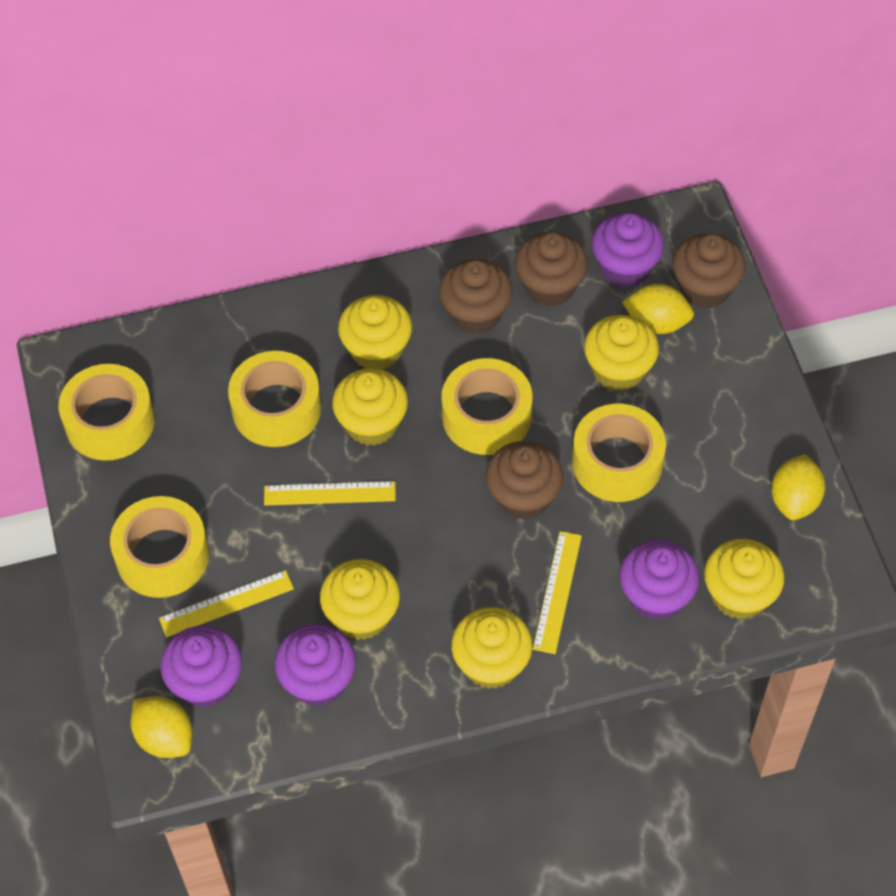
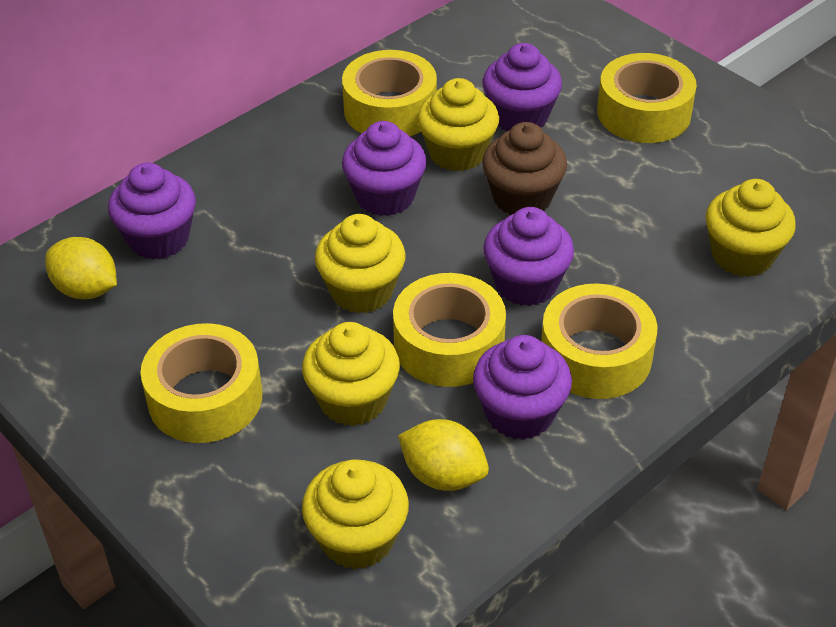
brown cupcake: 4 -> 1
purple cupcake: 4 -> 5
yellow cupcake: 6 -> 5
yellow lemon: 3 -> 2
yellow ruler: 3 -> 0

